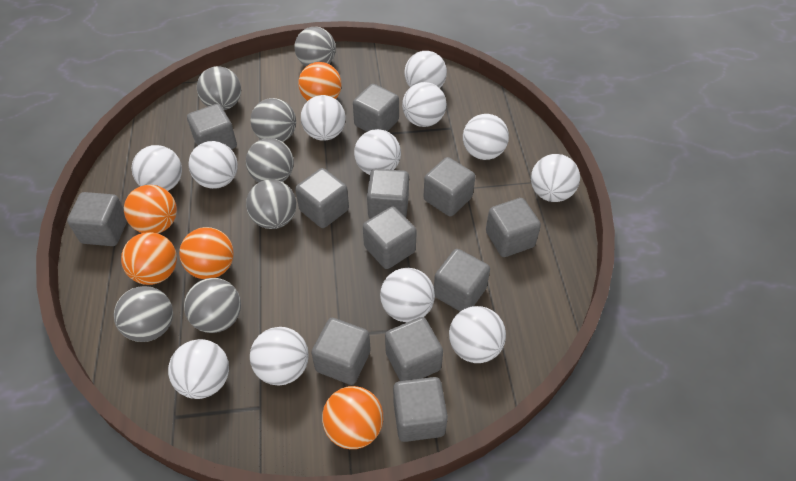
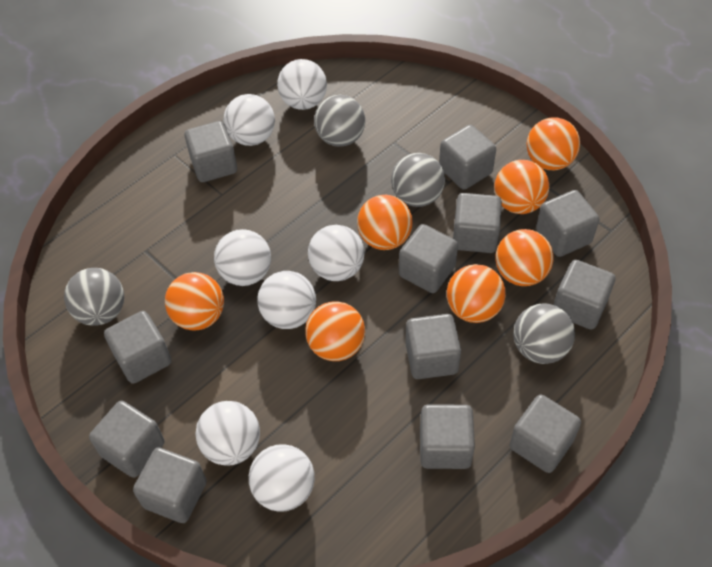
grey ball: 7 -> 4
orange ball: 5 -> 7
white ball: 12 -> 7

